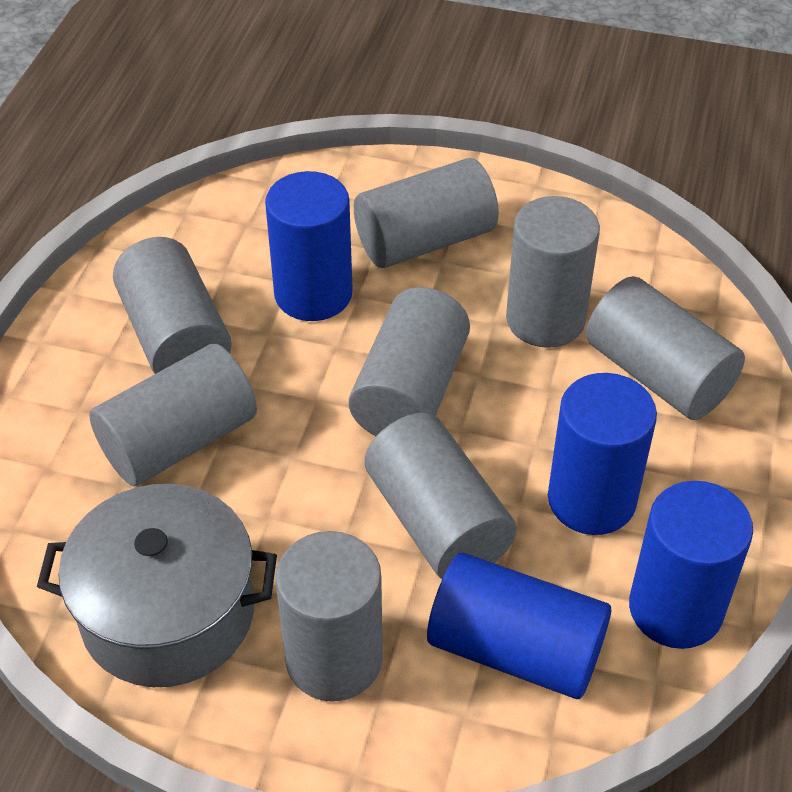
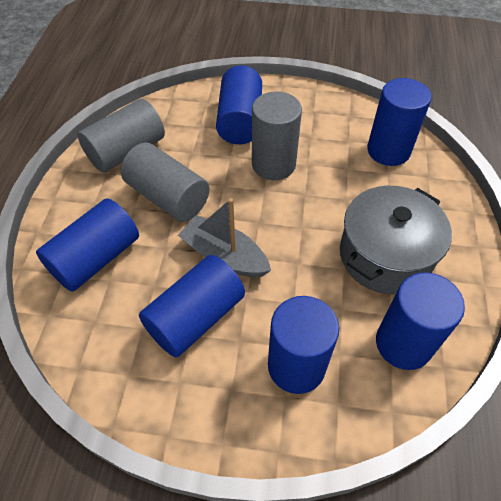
blue cylinder: 4 -> 6
grey boat: 0 -> 1
grey cylinder: 8 -> 3

